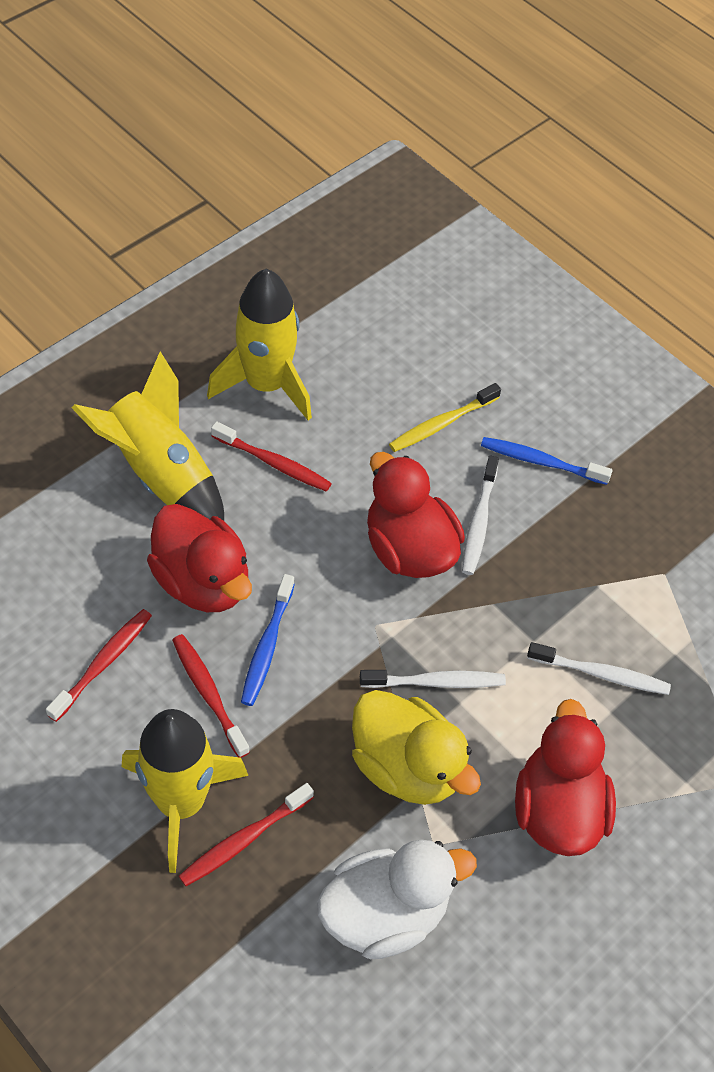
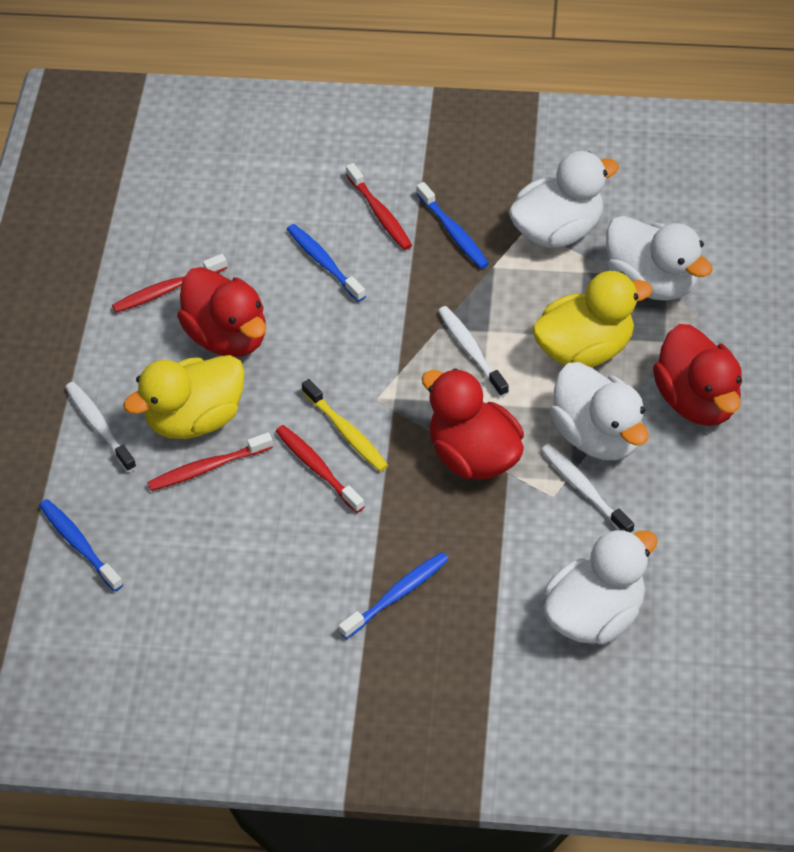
blue toothbrush: 2 -> 4
white duck: 1 -> 4
yellow duck: 1 -> 2
yellow rocket: 3 -> 0

